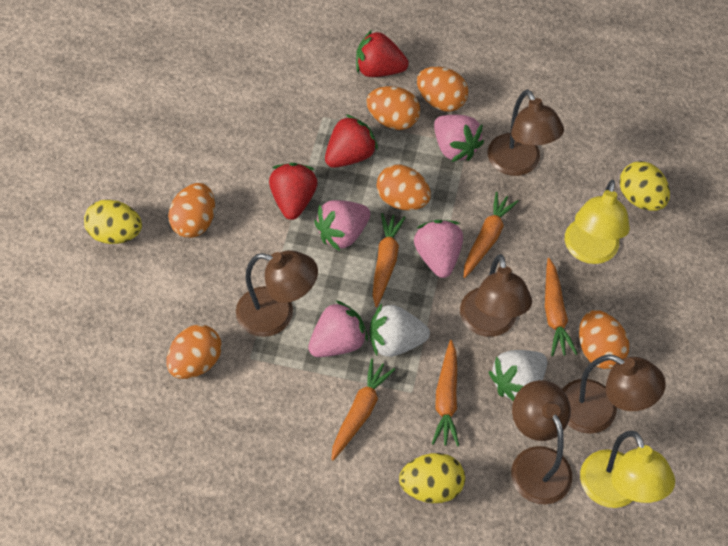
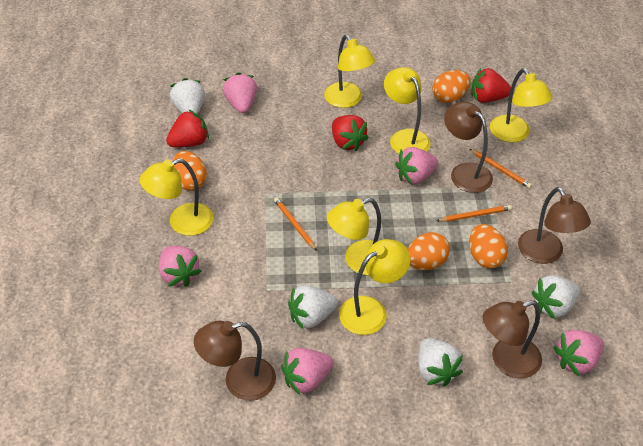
brown lamp: 5 -> 4
orange carrot: 5 -> 0
orange egg: 6 -> 4
orange pencil: 0 -> 3
pink strawberry: 4 -> 5
white strawberry: 2 -> 4
yellow egg: 3 -> 0
yellow lamp: 2 -> 6

